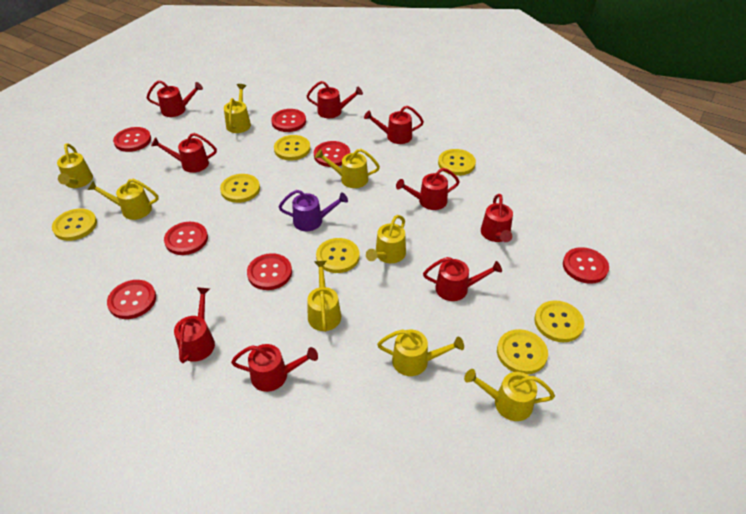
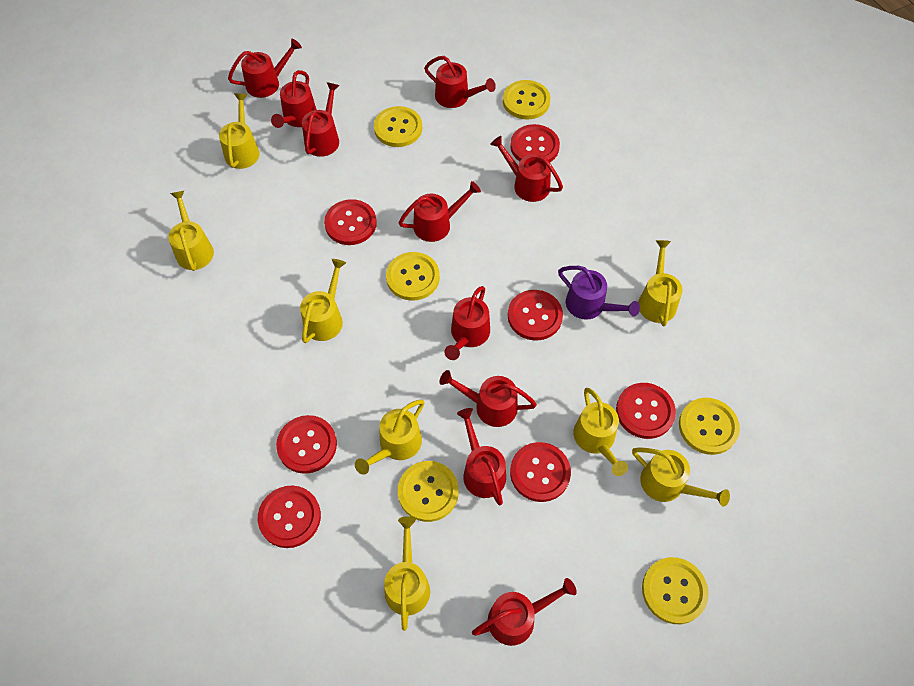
red watering can: 9 -> 10
yellow button: 7 -> 6

